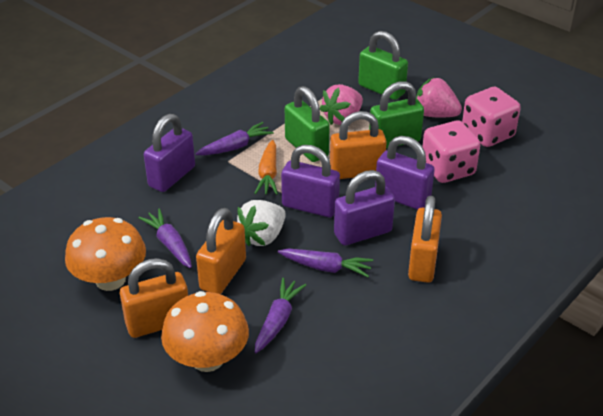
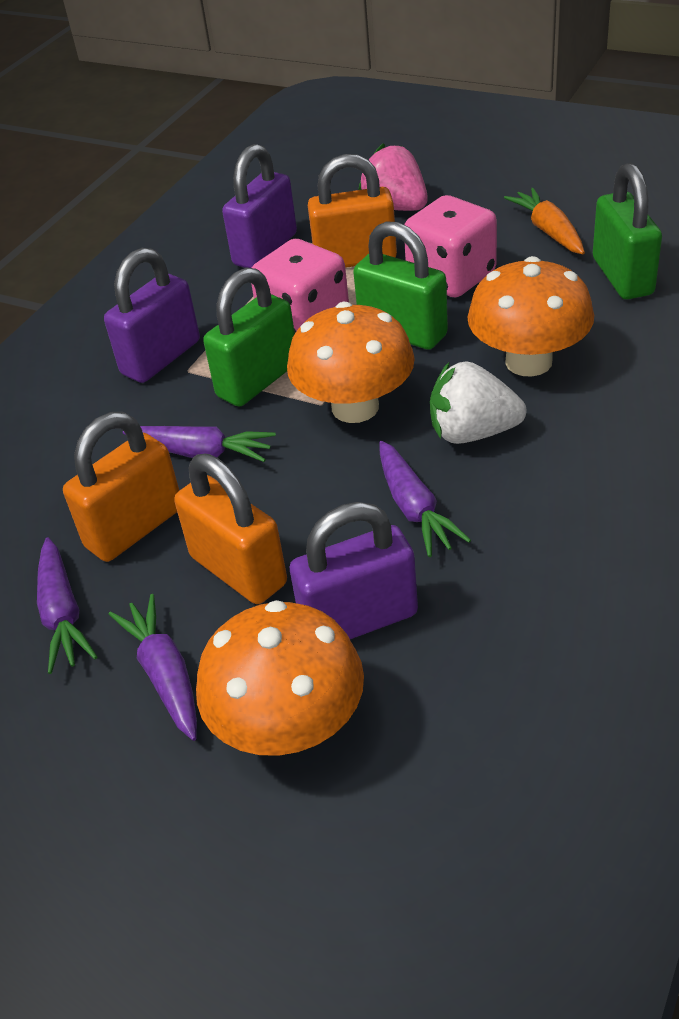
orange mushroom: 2 -> 3
orange padlock: 4 -> 3
pink strawberry: 2 -> 1
purple padlock: 4 -> 3

